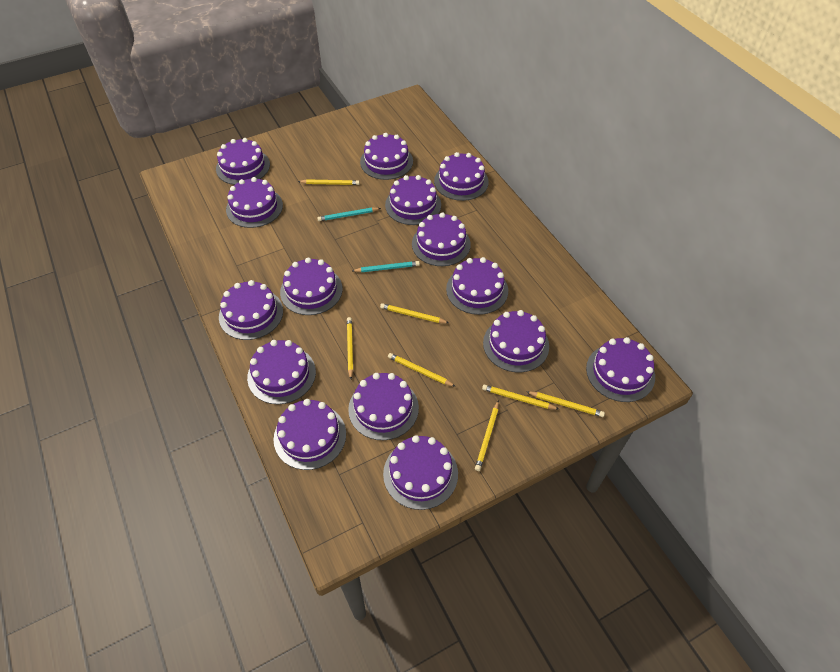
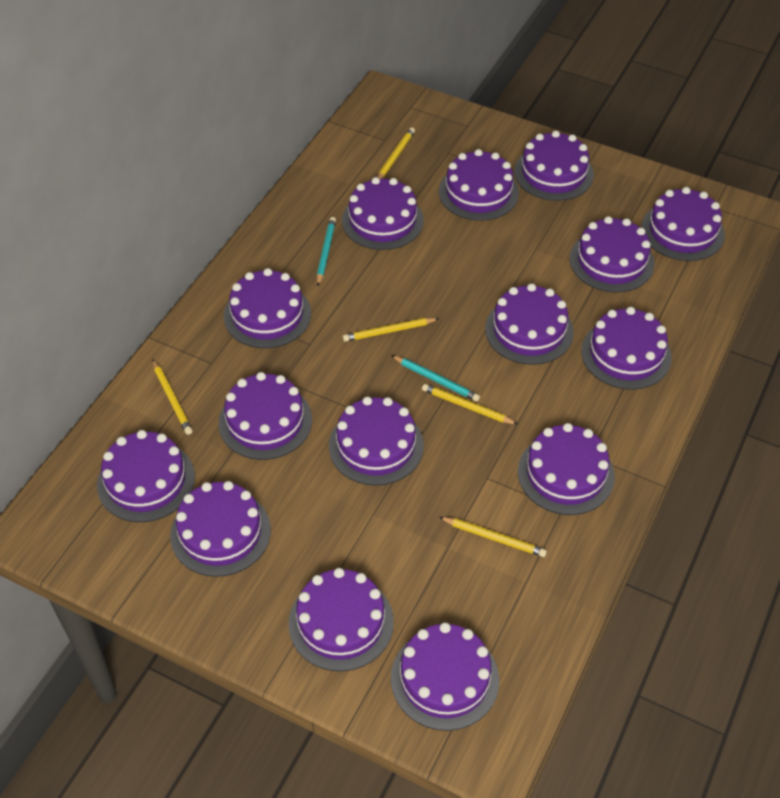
yellow pencil: 7 -> 5

